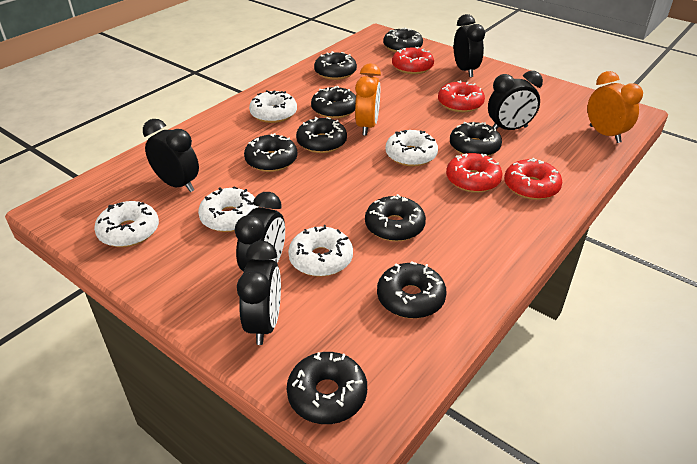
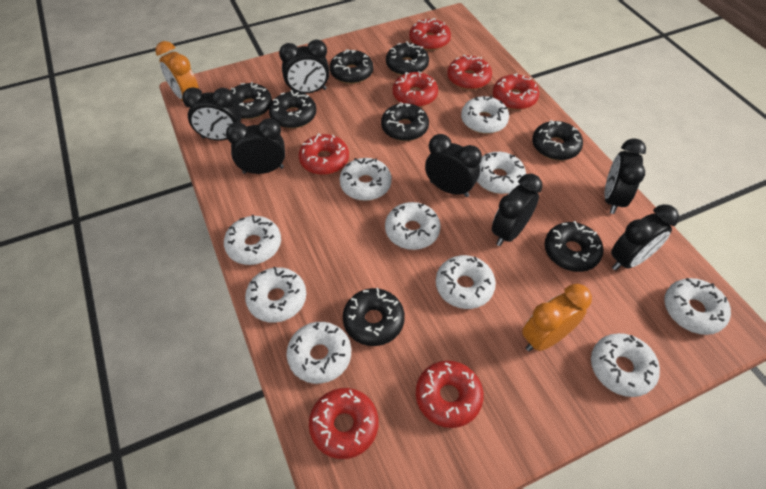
black clock: 5 -> 7
black donut: 9 -> 8
red donut: 4 -> 7
white donut: 5 -> 10

